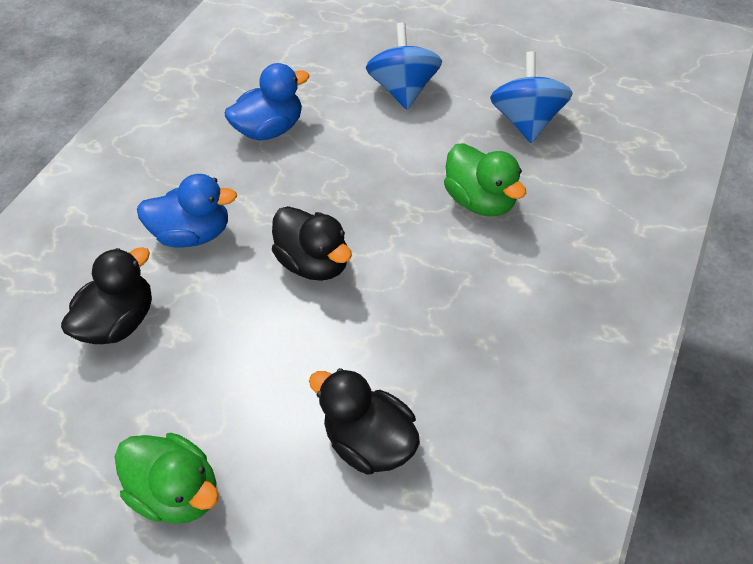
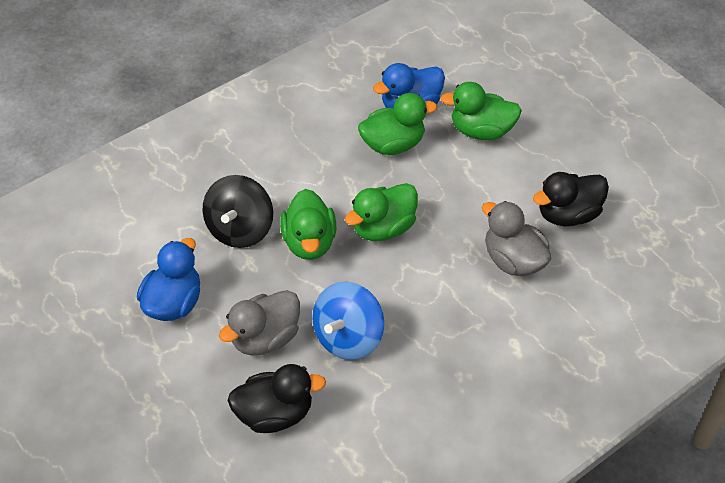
black duck: 3 -> 2
black spinning top: 0 -> 1
blue spinning top: 2 -> 1
green duck: 2 -> 4
grey duck: 0 -> 2

